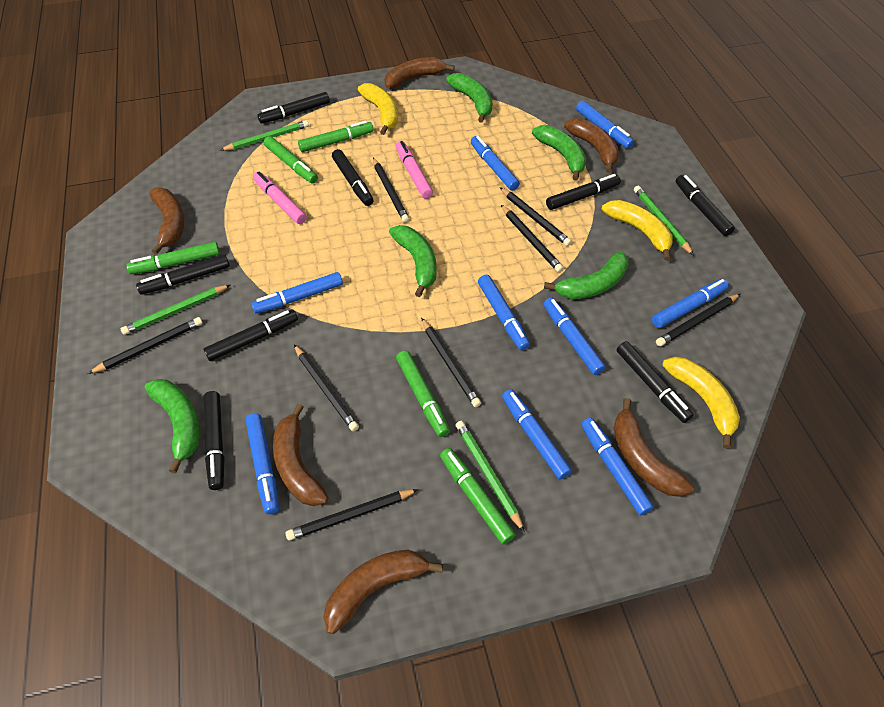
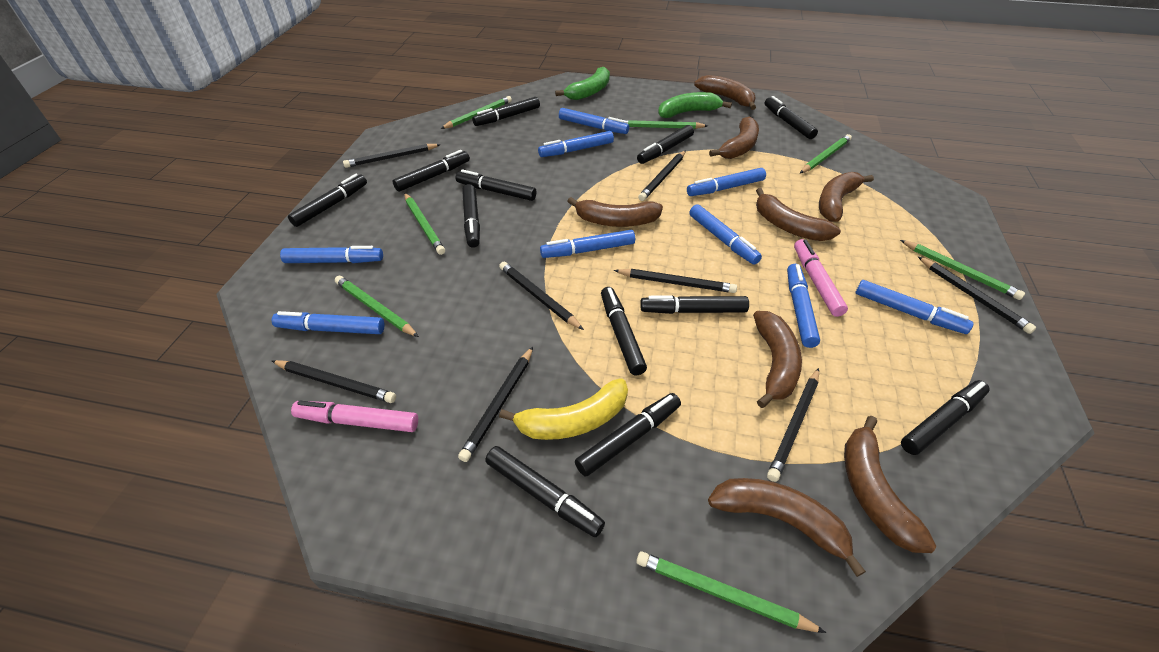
black marker: 8 -> 12
brown banana: 6 -> 8
green banana: 5 -> 2
green marker: 5 -> 0
green pencil: 4 -> 7
yellow banana: 3 -> 1

